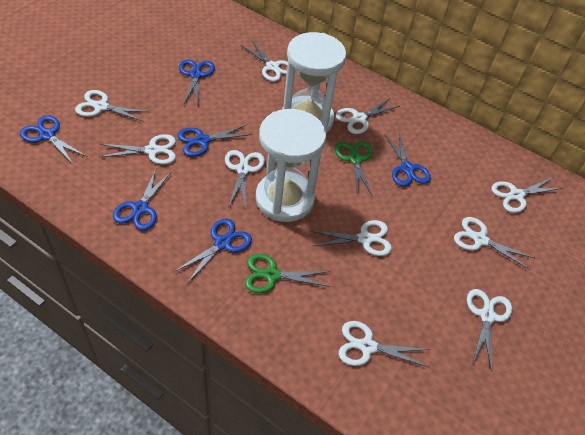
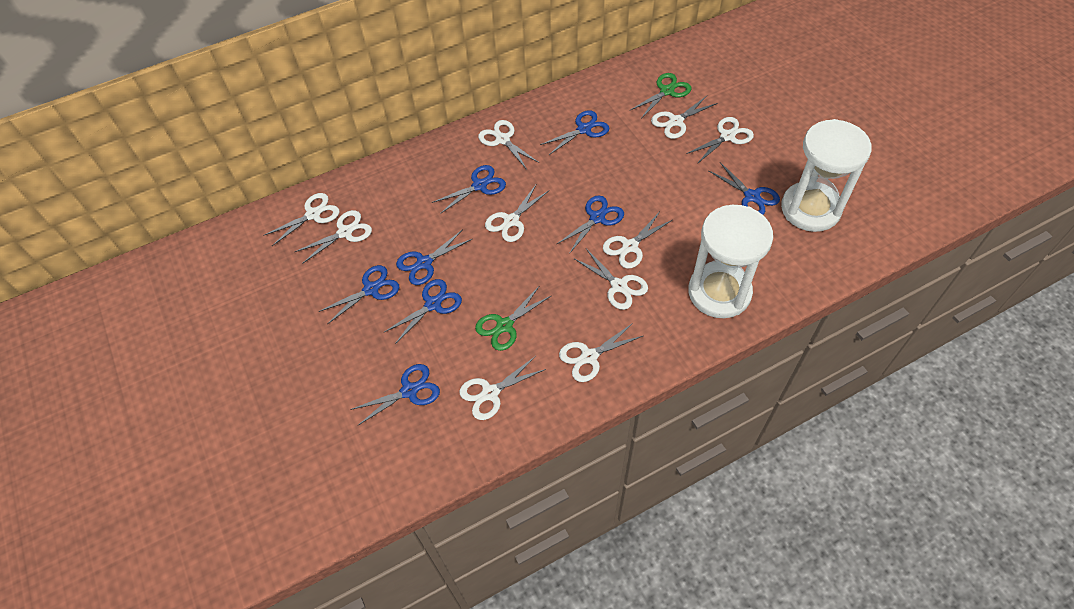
blue scissors: 6 -> 8

